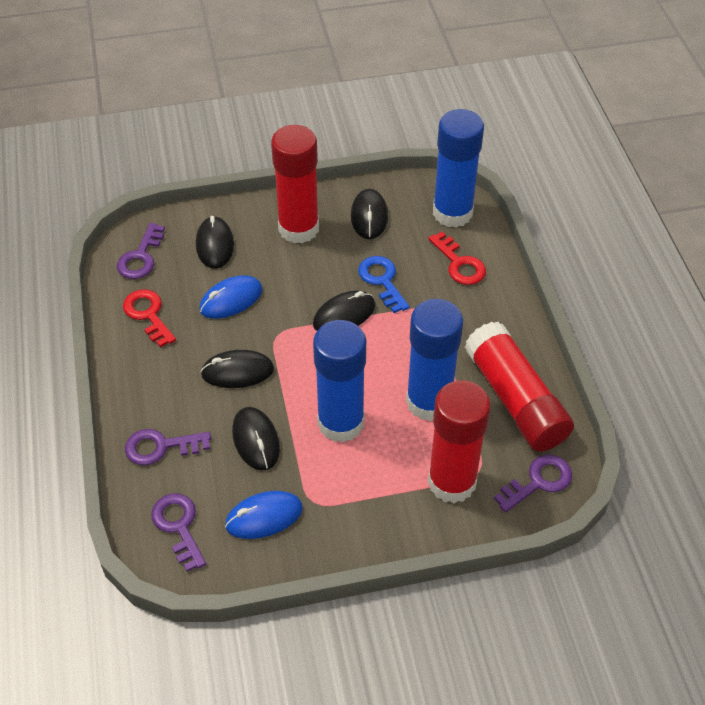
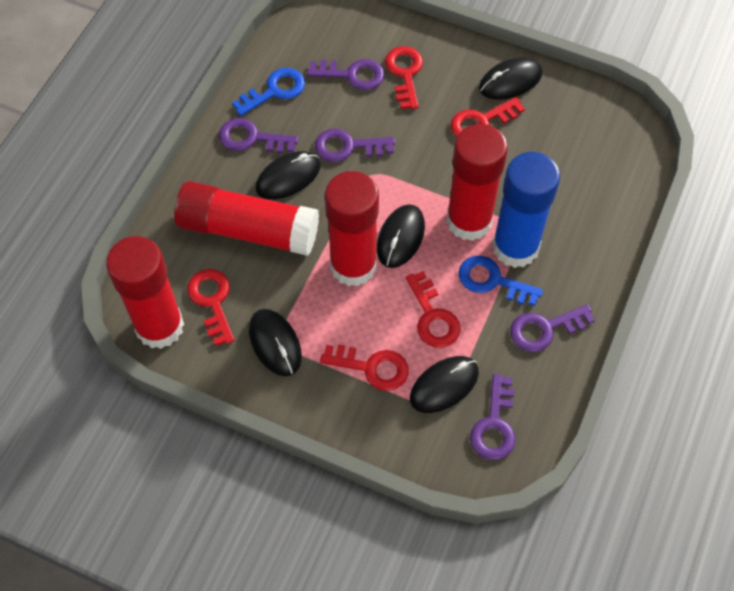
blue glue stick: 3 -> 1
blue key: 1 -> 2
blue mouse: 2 -> 0
purple key: 4 -> 5
red glue stick: 3 -> 4
red key: 2 -> 5

